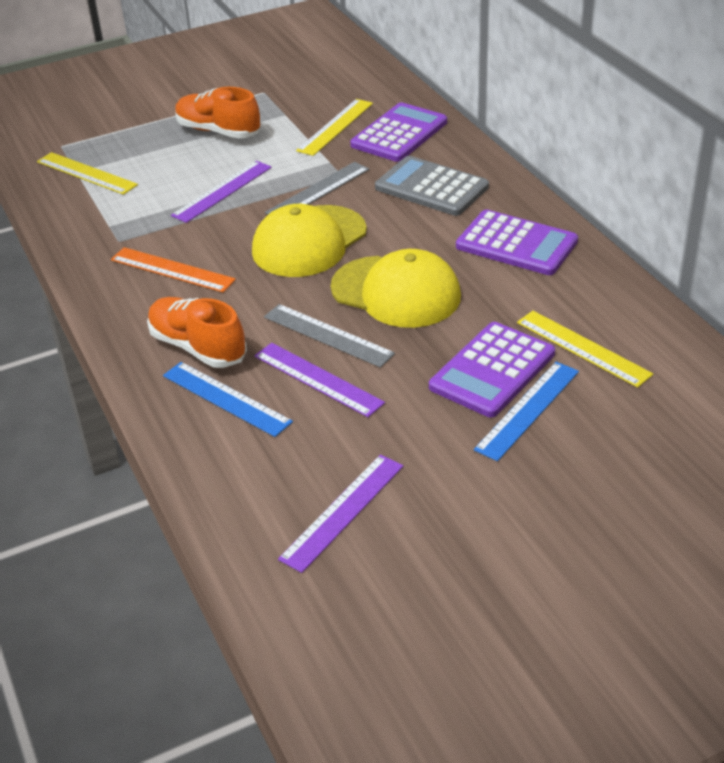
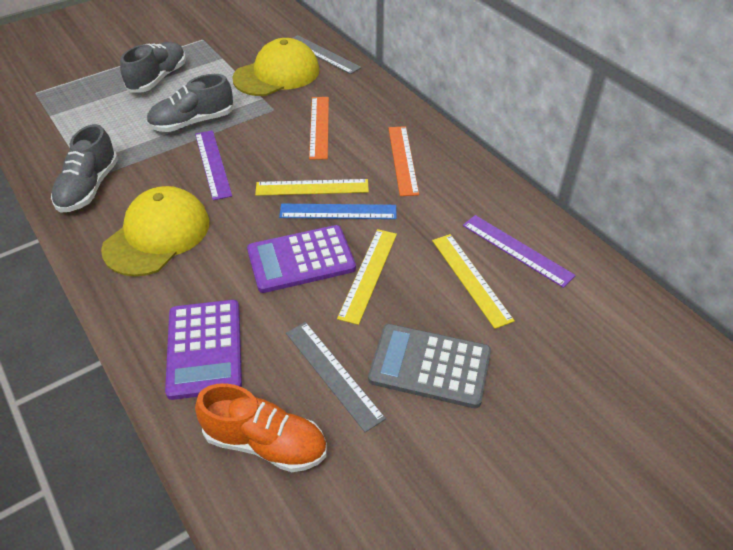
blue ruler: 2 -> 1
grey shoe: 0 -> 3
orange ruler: 1 -> 2
orange shoe: 2 -> 1
purple calculator: 3 -> 2
purple ruler: 3 -> 2

